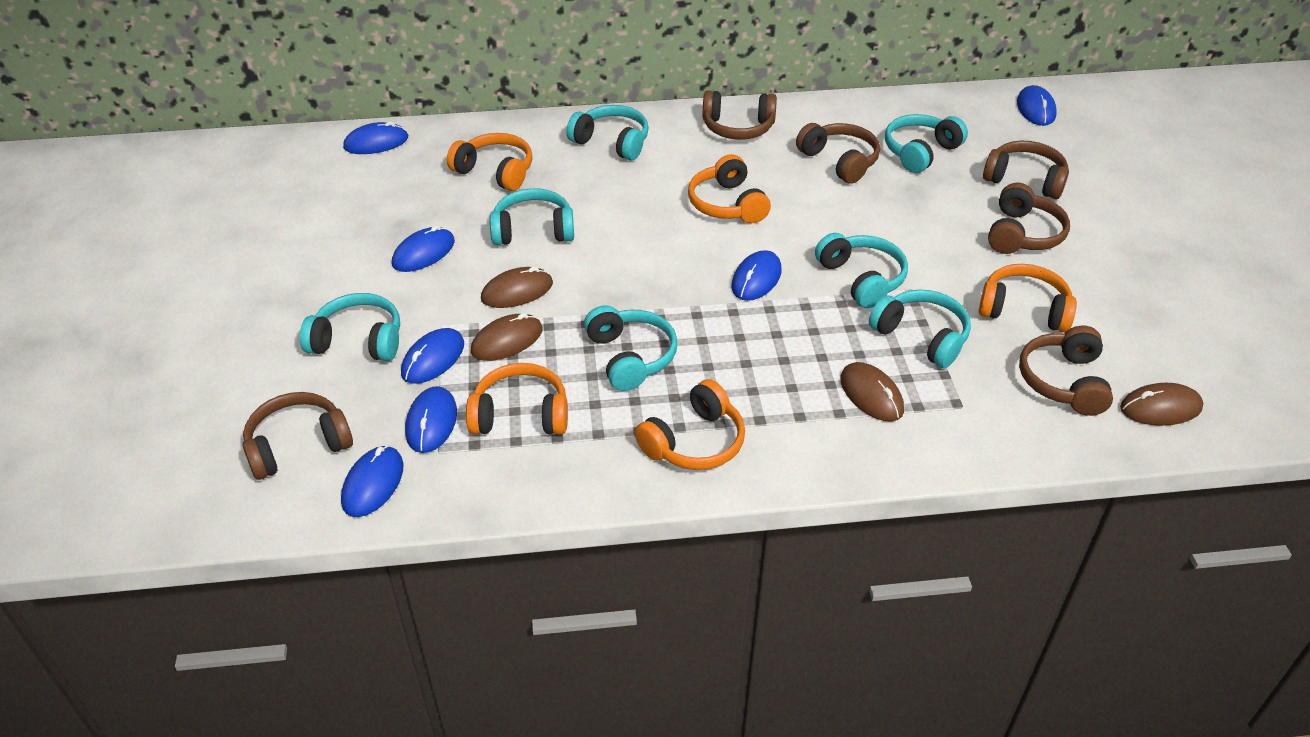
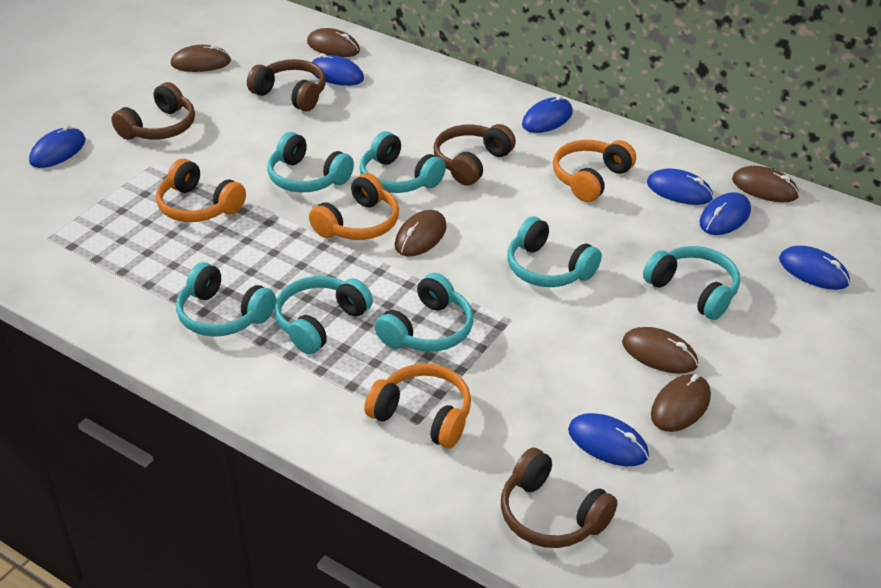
brown headphones: 6 -> 4
brown mouse: 4 -> 6
orange headphones: 5 -> 4

